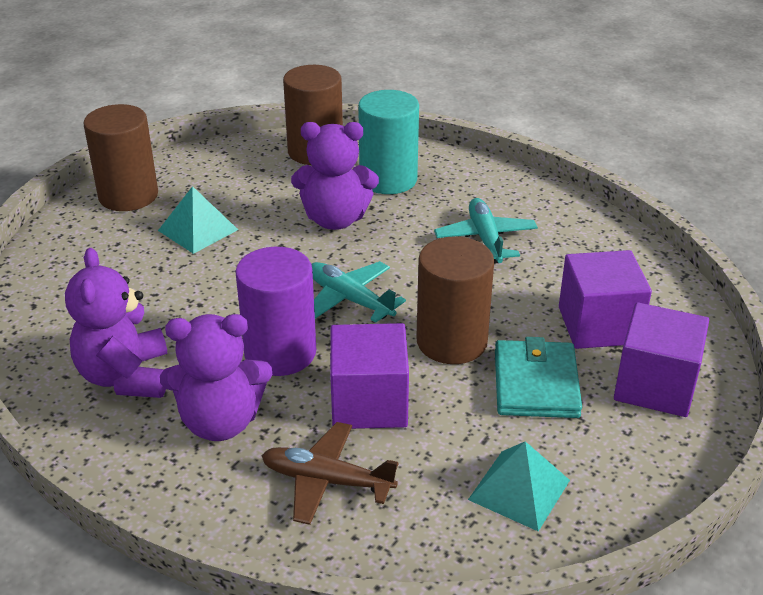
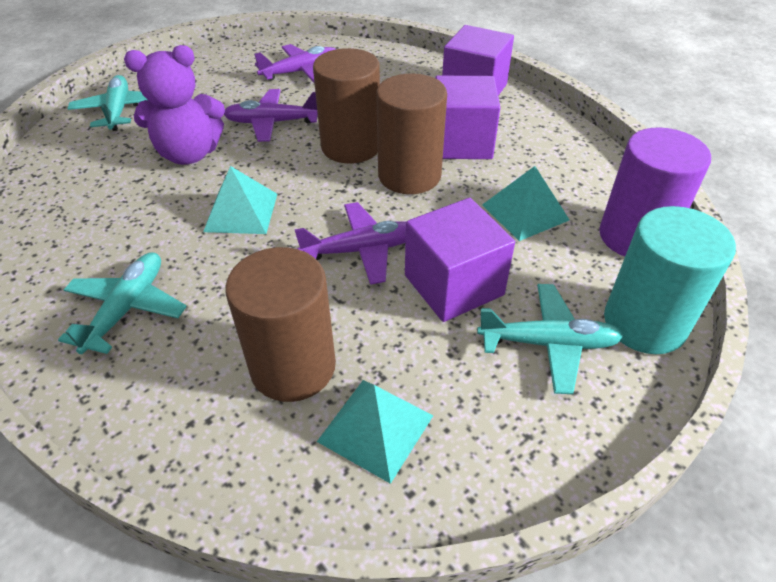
brown plane: 1 -> 0
purple plane: 0 -> 3
purple teddy bear: 3 -> 1
turquoise plane: 2 -> 3
turquoise pyramid: 2 -> 3
turquoise wallet: 1 -> 0

